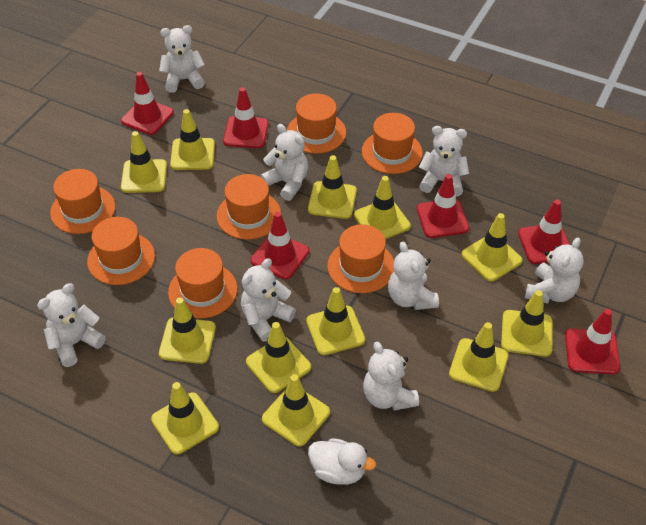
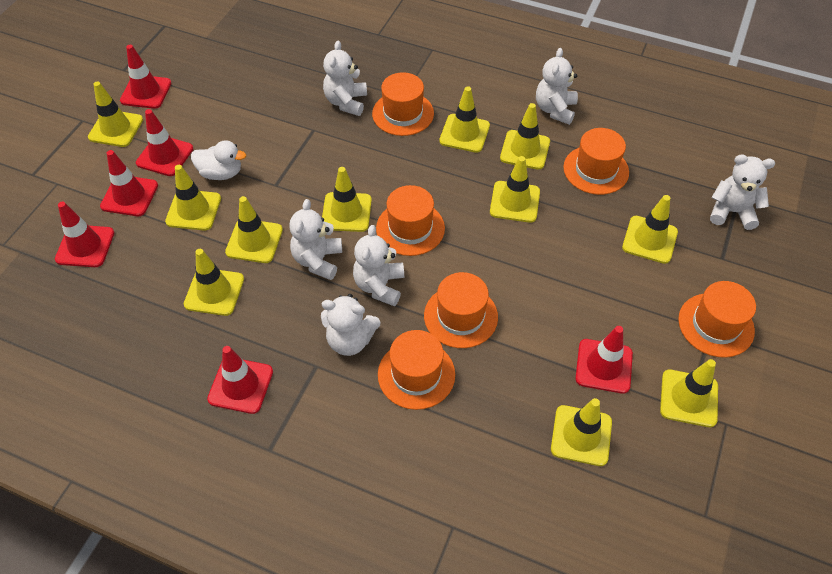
orange hat: 7 -> 6
white teddy bear: 8 -> 6
yellow traffic cone: 12 -> 11

